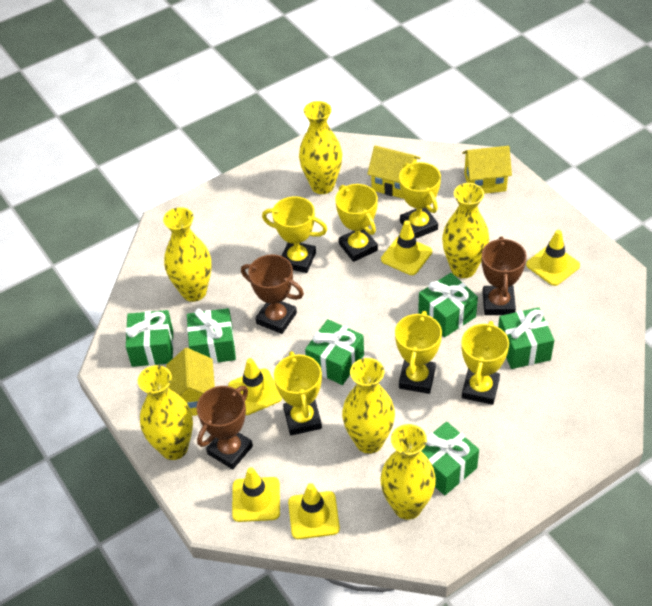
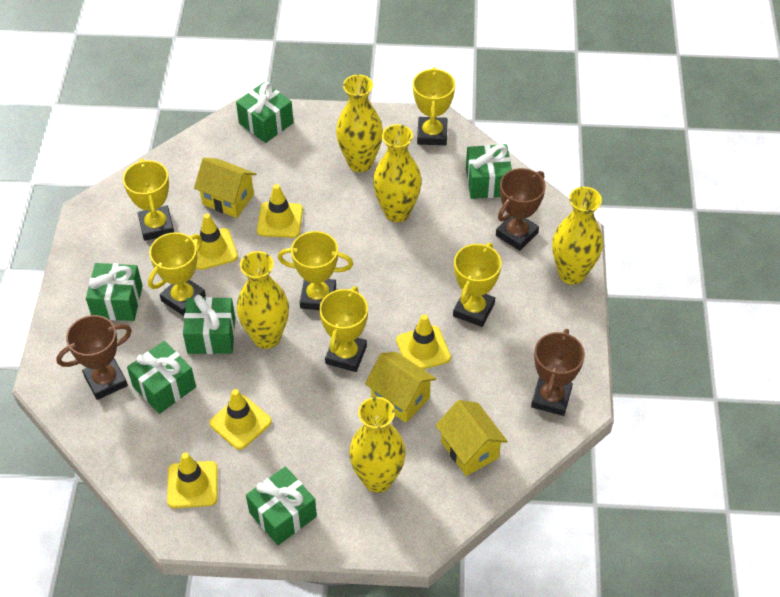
yellow vase: 6 -> 5

